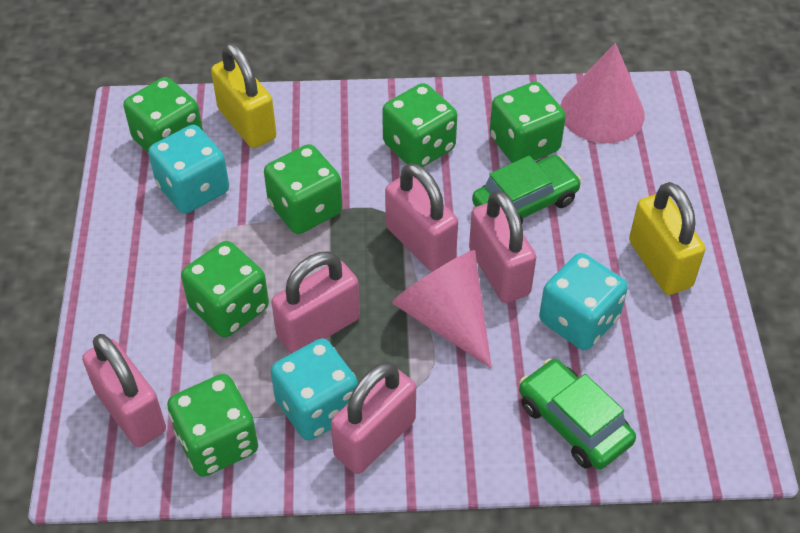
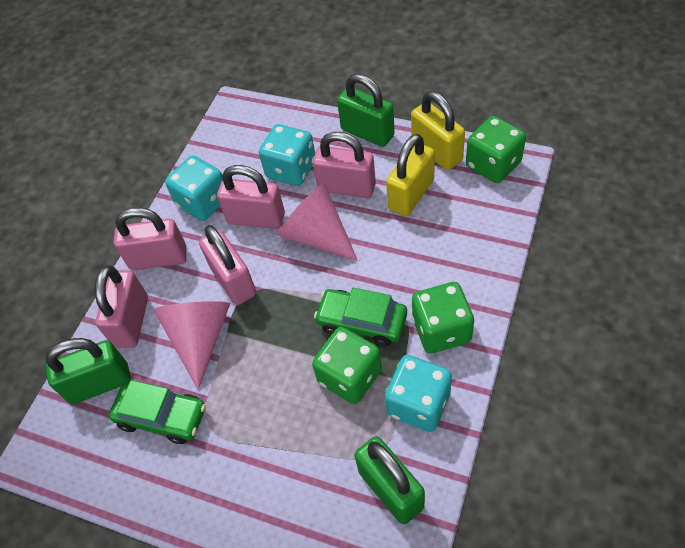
green dice: 6 -> 3
green padlock: 0 -> 3

